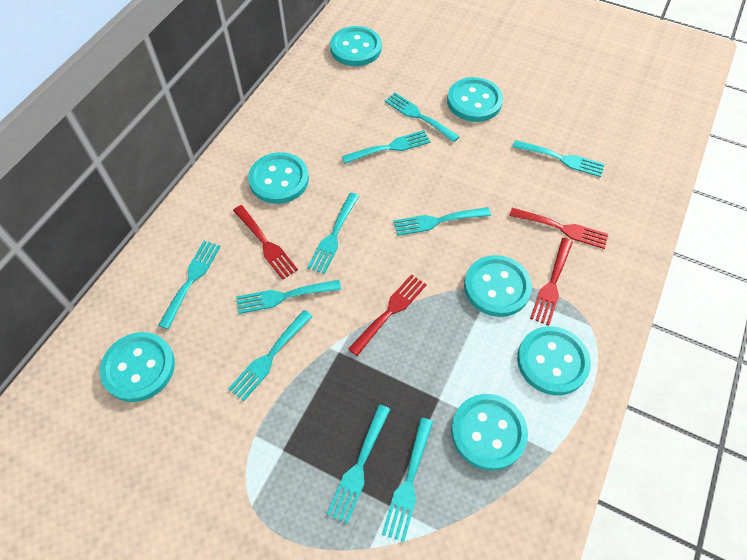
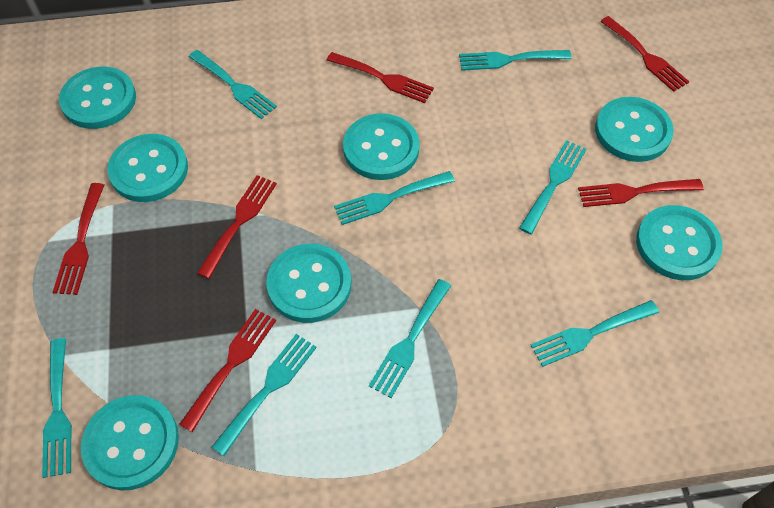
red fork: 4 -> 6
turquoise fork: 10 -> 8

